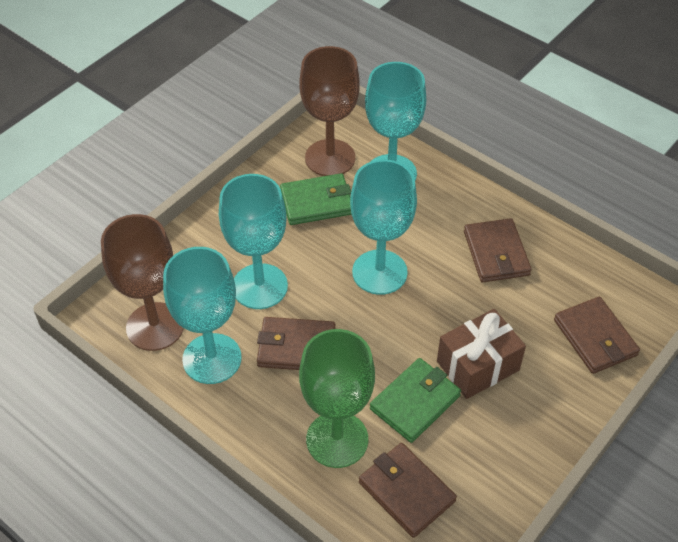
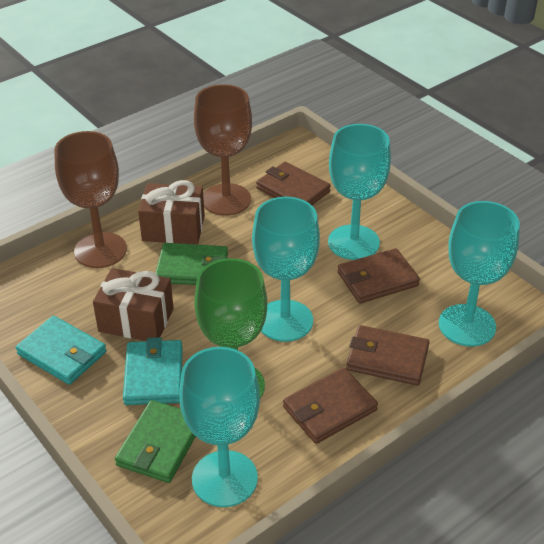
brown gift: 1 -> 2
turquoise wallet: 0 -> 2

